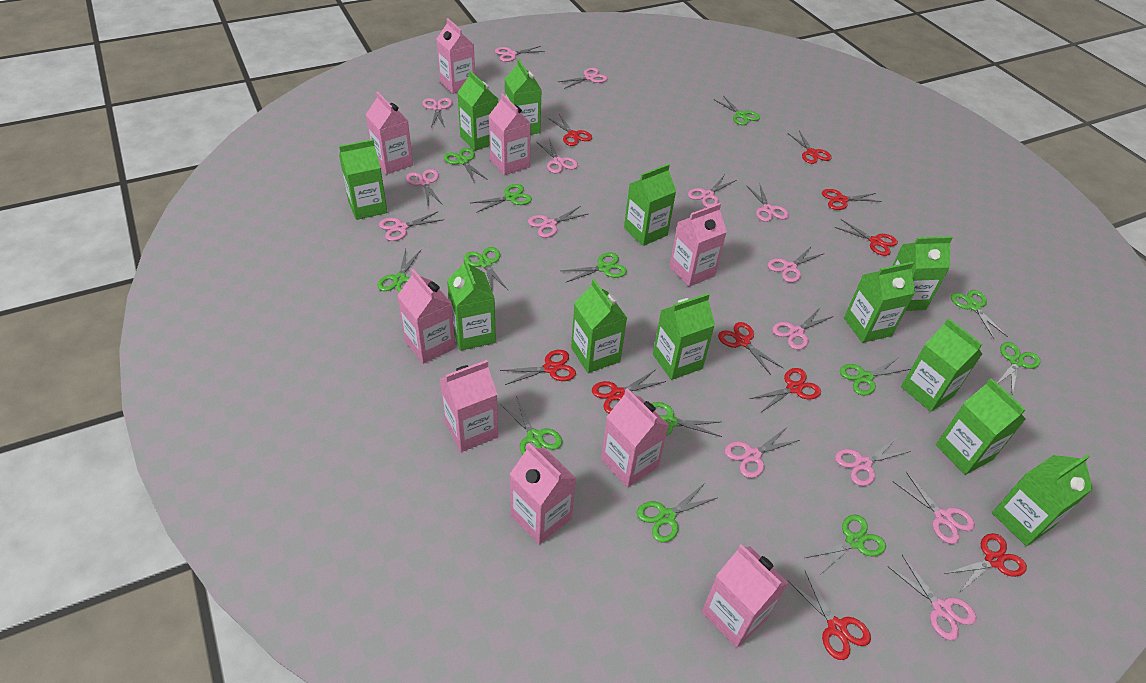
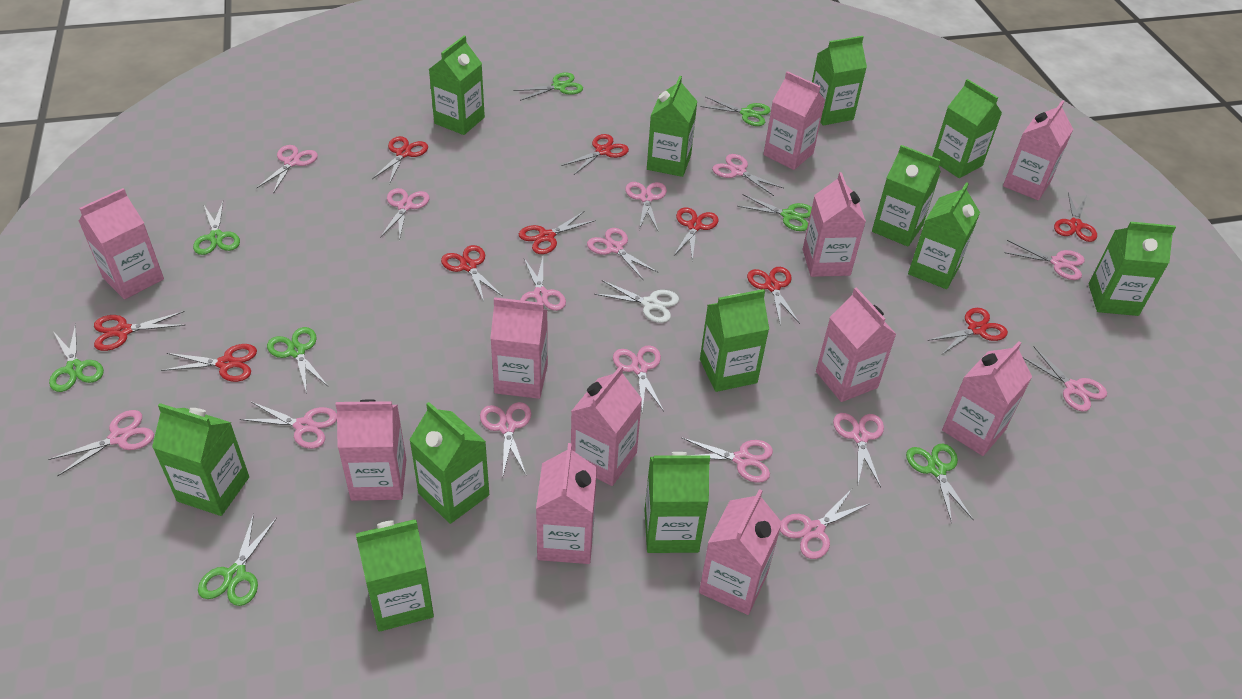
green scissors: 13 -> 8
pink carton: 9 -> 11
white scissors: 0 -> 1

